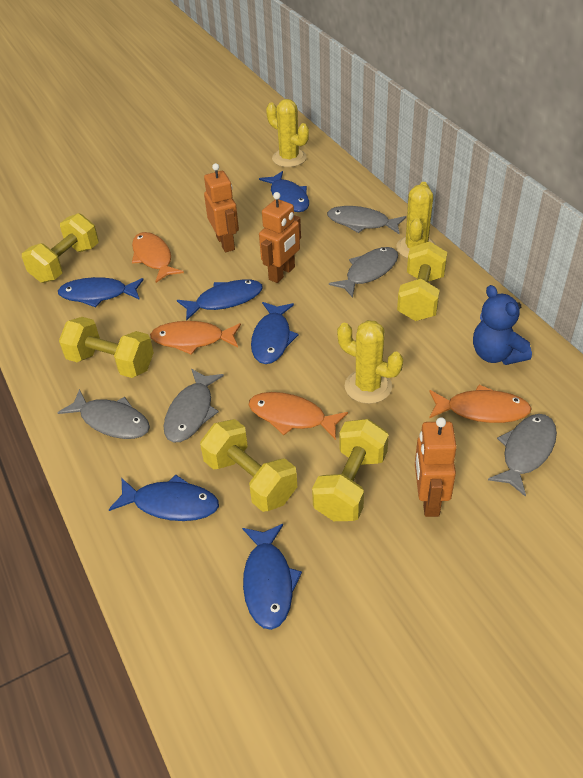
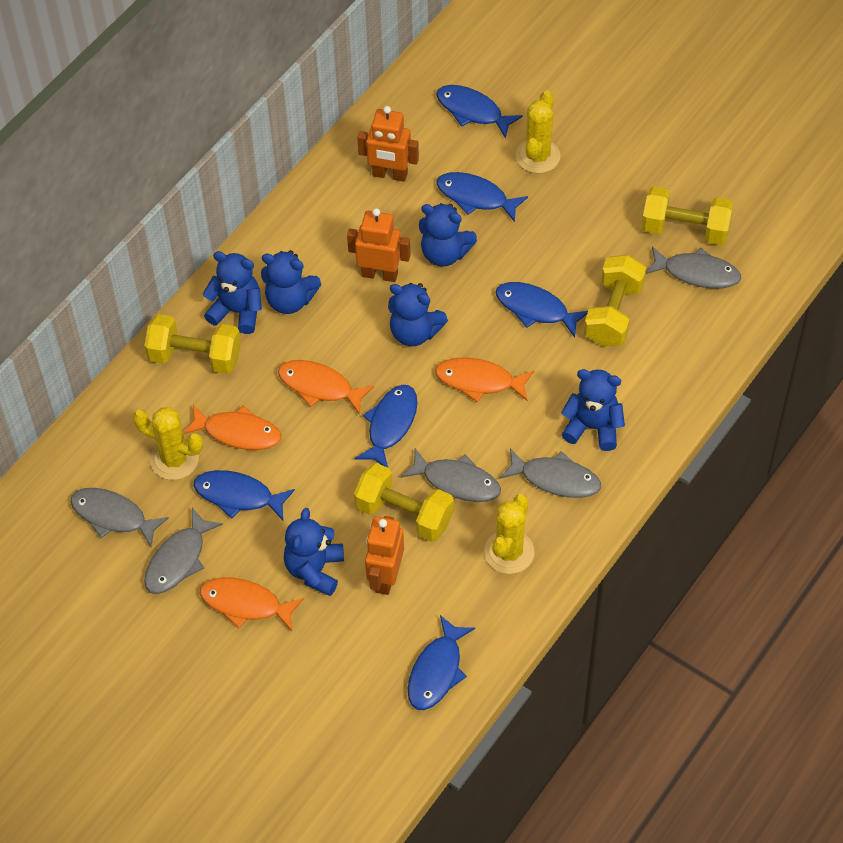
blue teddy bear: 1 -> 6
yellow dumbbell: 5 -> 4

